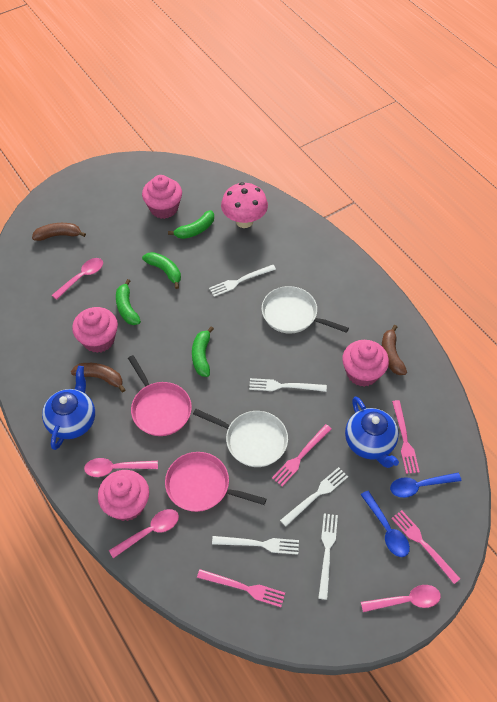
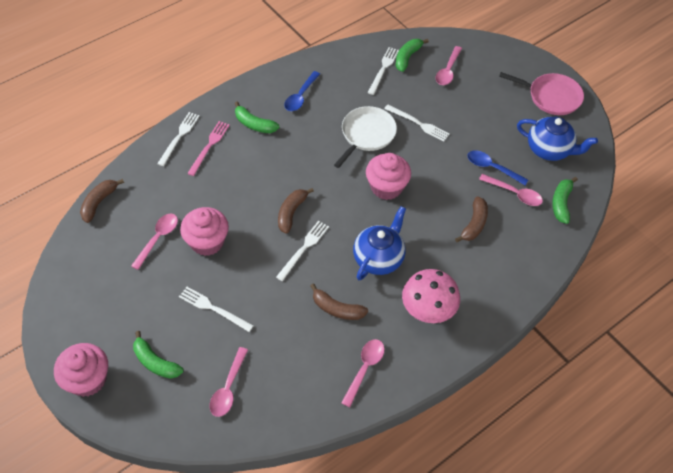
brown banana: 3 -> 4
pink cupcake: 4 -> 3
pink fork: 4 -> 1
pink pan: 2 -> 1
pink spoon: 4 -> 5
white pan: 2 -> 1

